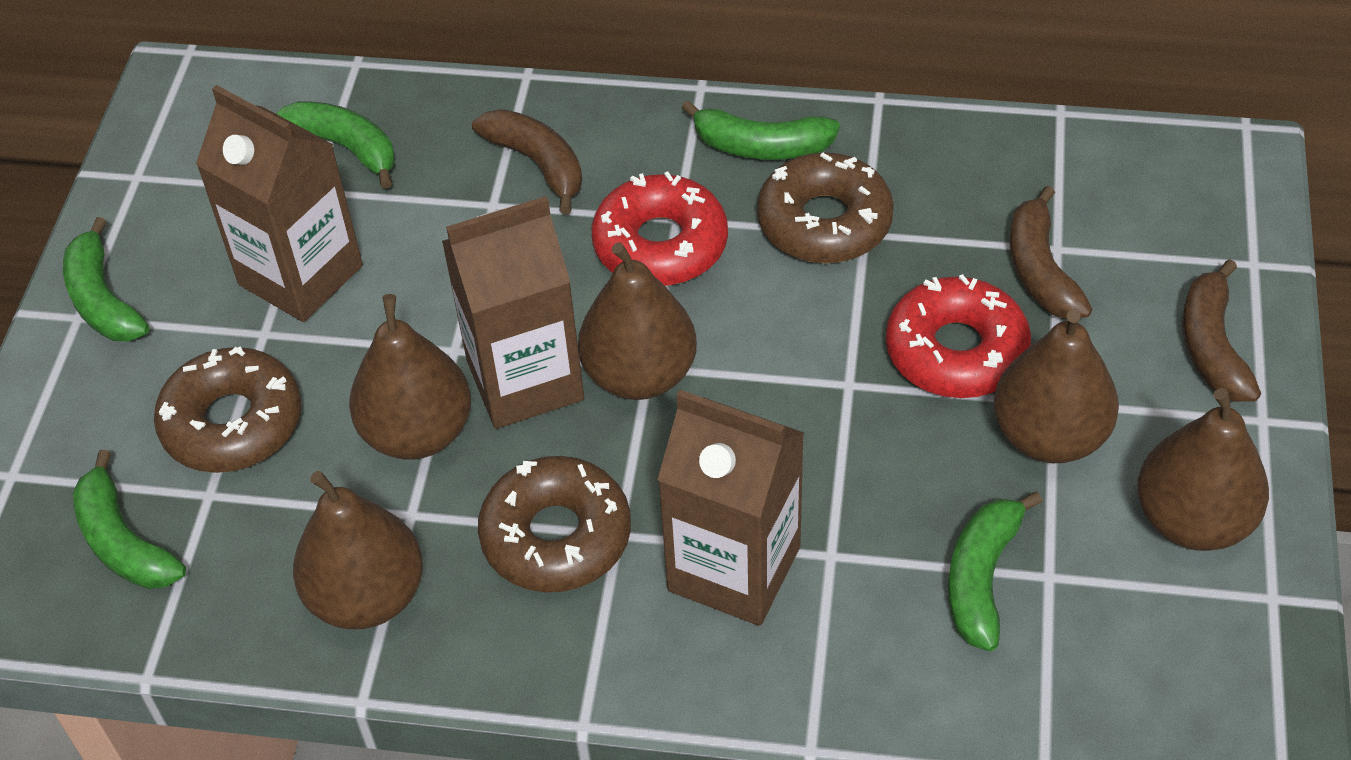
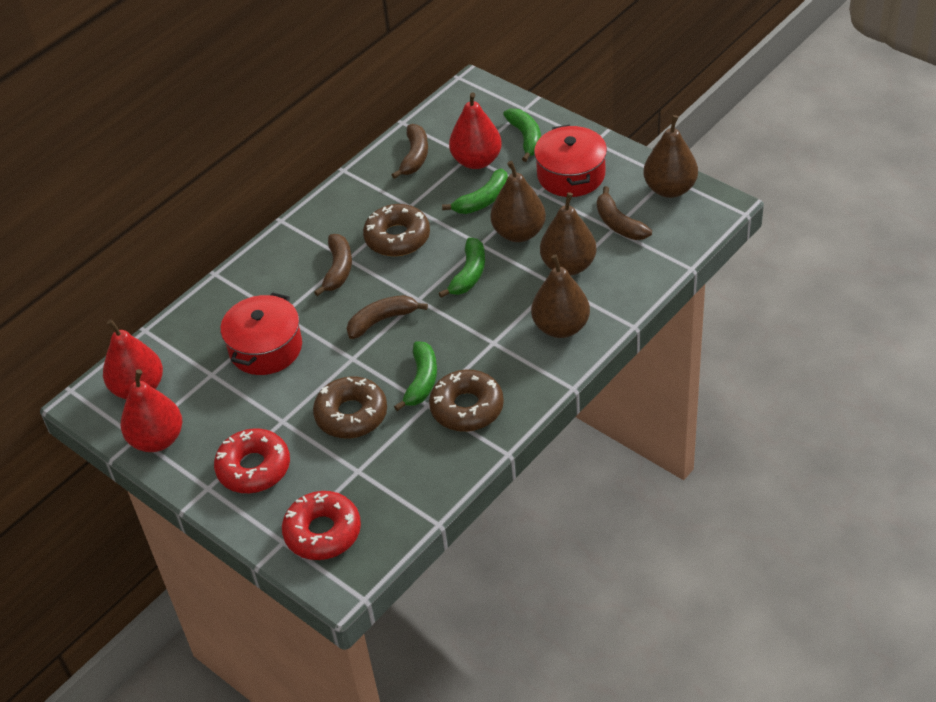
brown banana: 3 -> 4
brown carton: 3 -> 0
brown pear: 5 -> 4
green banana: 5 -> 4
red pear: 0 -> 3
red pot: 0 -> 2

